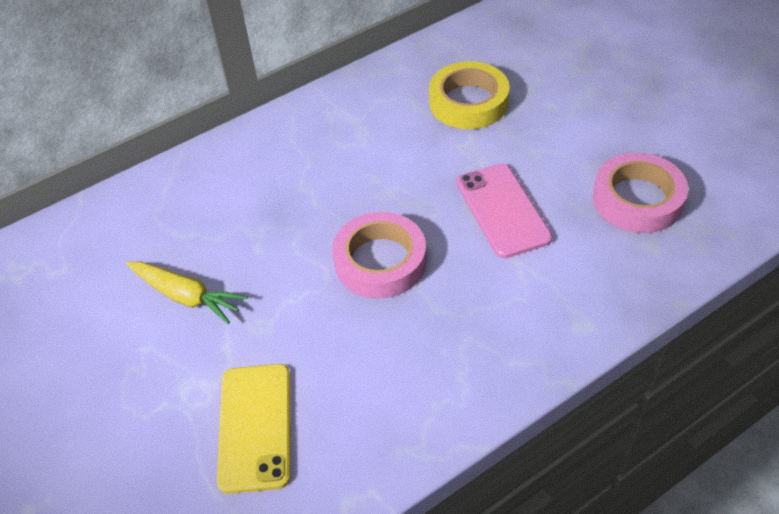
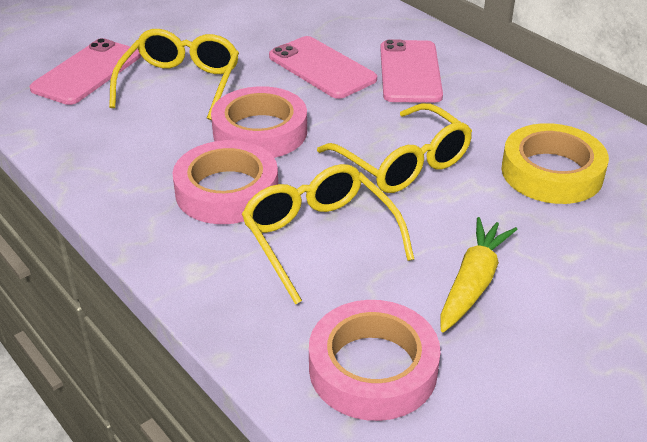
pink phone: 1 -> 3
pink tape: 2 -> 3
yellow glasses: 0 -> 3
yellow phone: 1 -> 0

